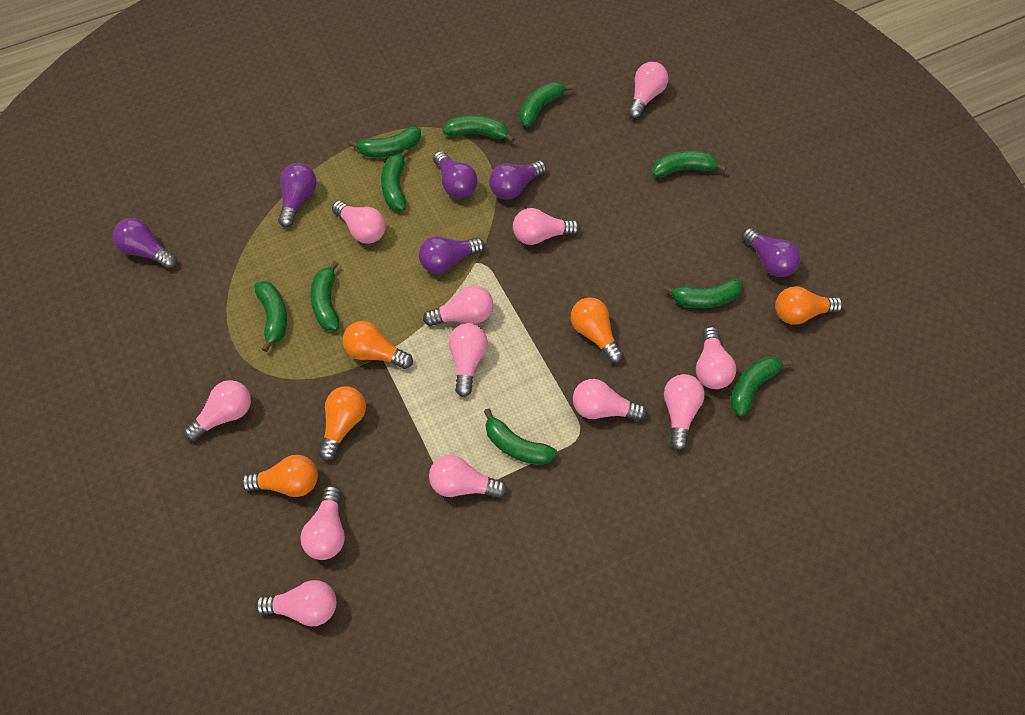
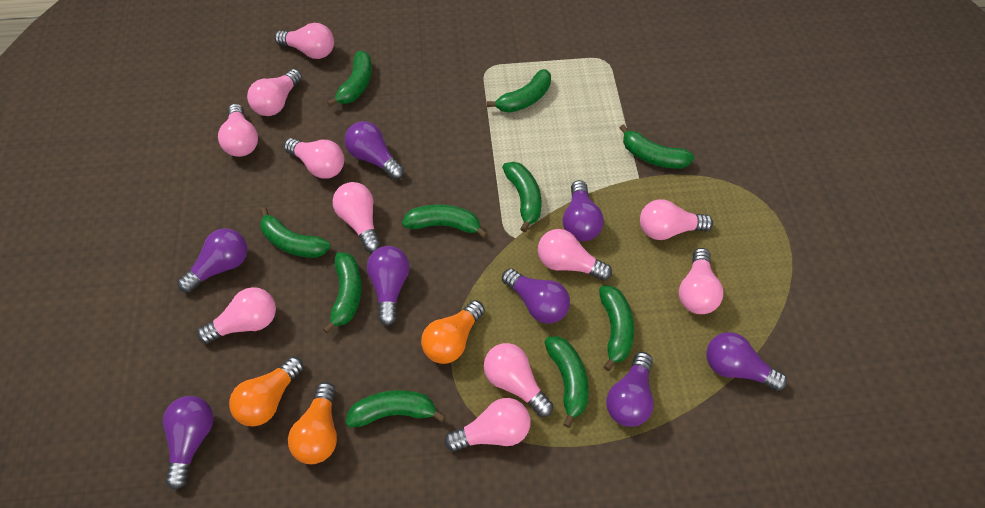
orange light bulb: 5 -> 3
pink light bulb: 12 -> 11
purple light bulb: 6 -> 8

